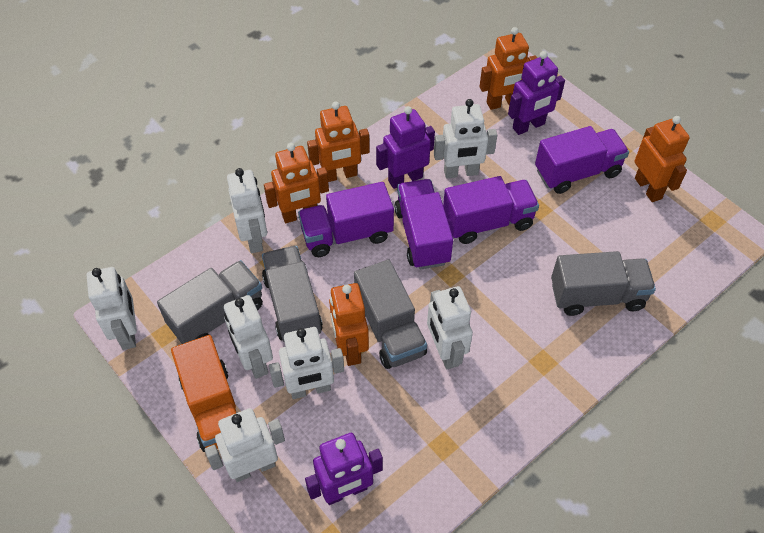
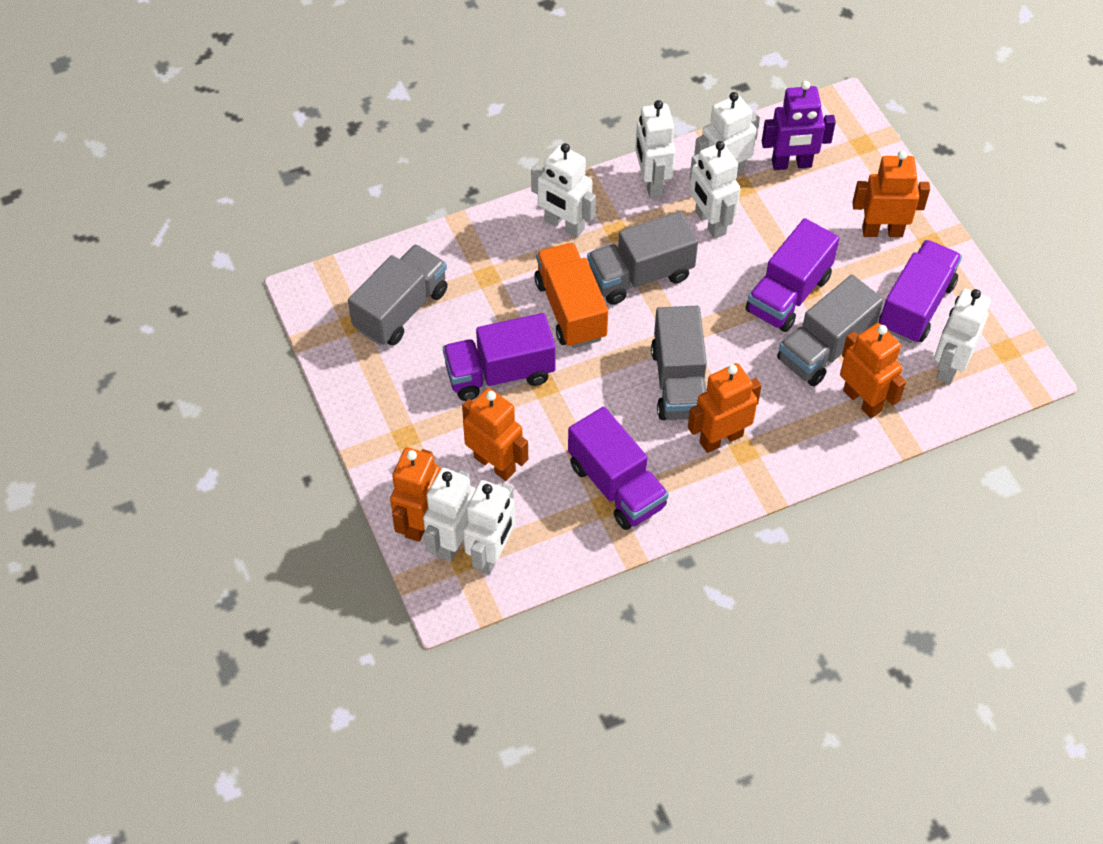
purple robot: 3 -> 1

